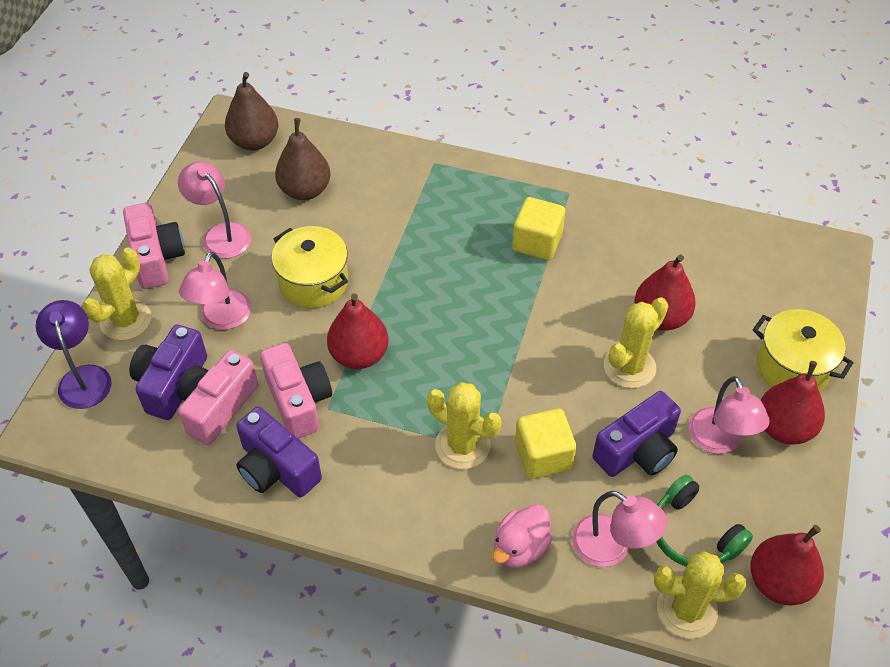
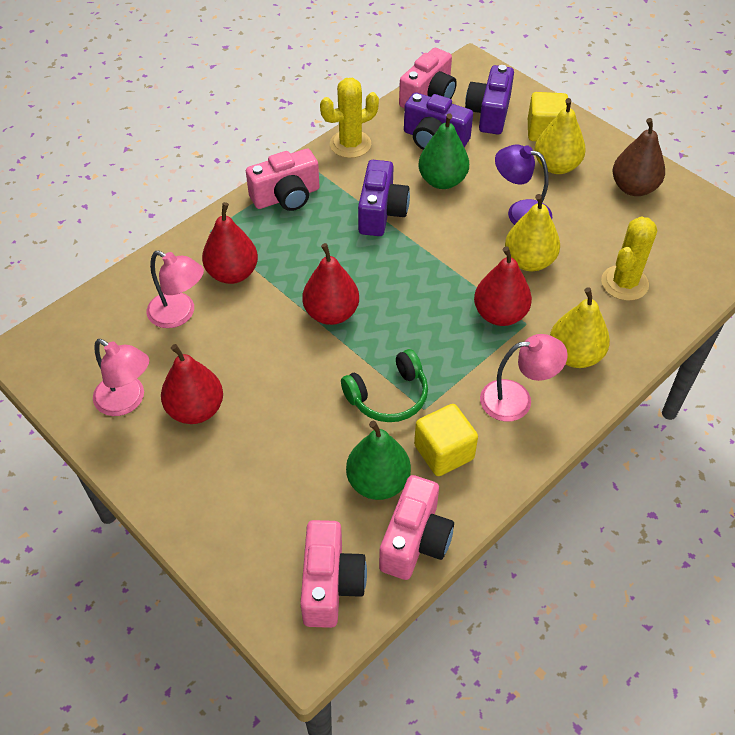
brown pear: 2 -> 1
green pear: 0 -> 2
pink camera: 3 -> 4
pink duck: 1 -> 0
pink lamp: 4 -> 3
yellow cactus: 4 -> 2
yellow pear: 0 -> 3
yellow pot: 2 -> 0

